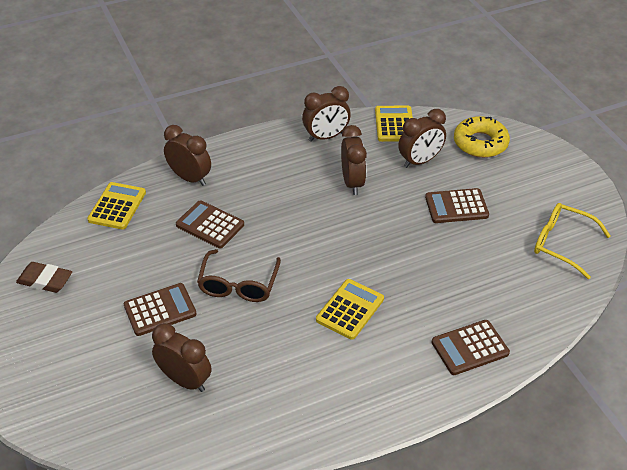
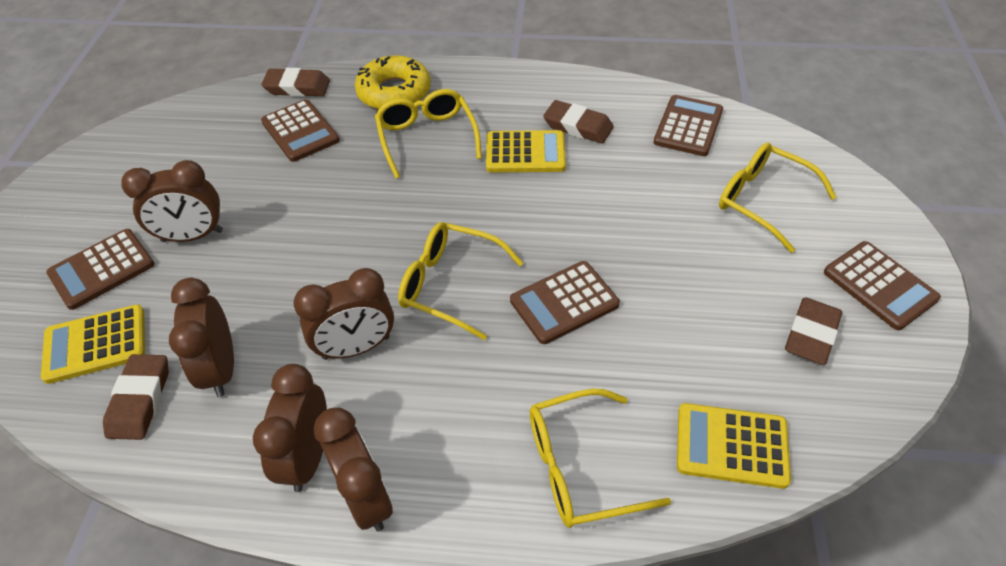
brown calculator: 4 -> 5
brown eraser: 1 -> 4
brown glasses: 1 -> 0
yellow glasses: 1 -> 4

